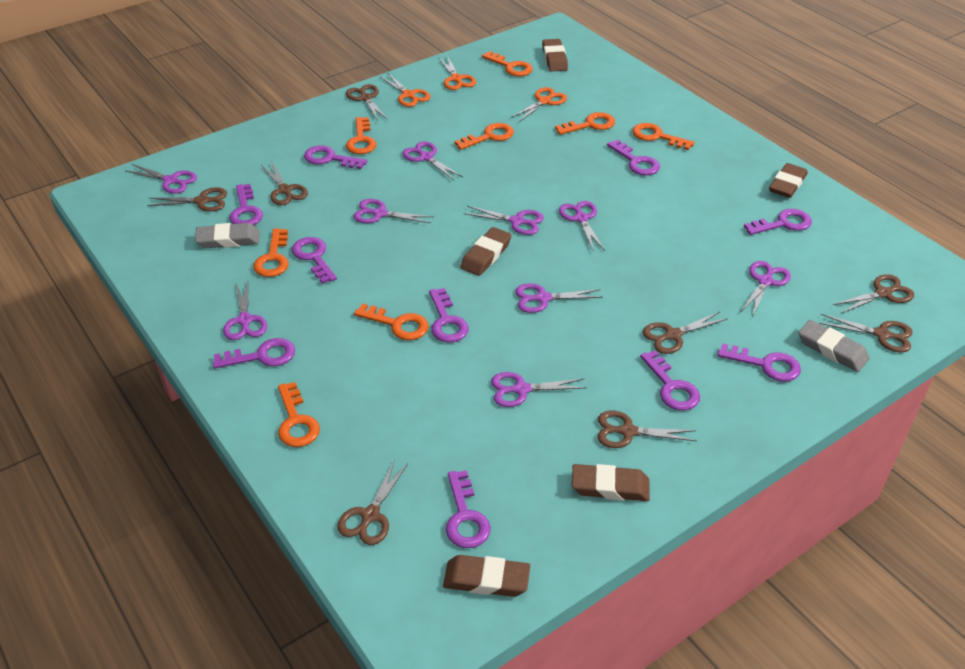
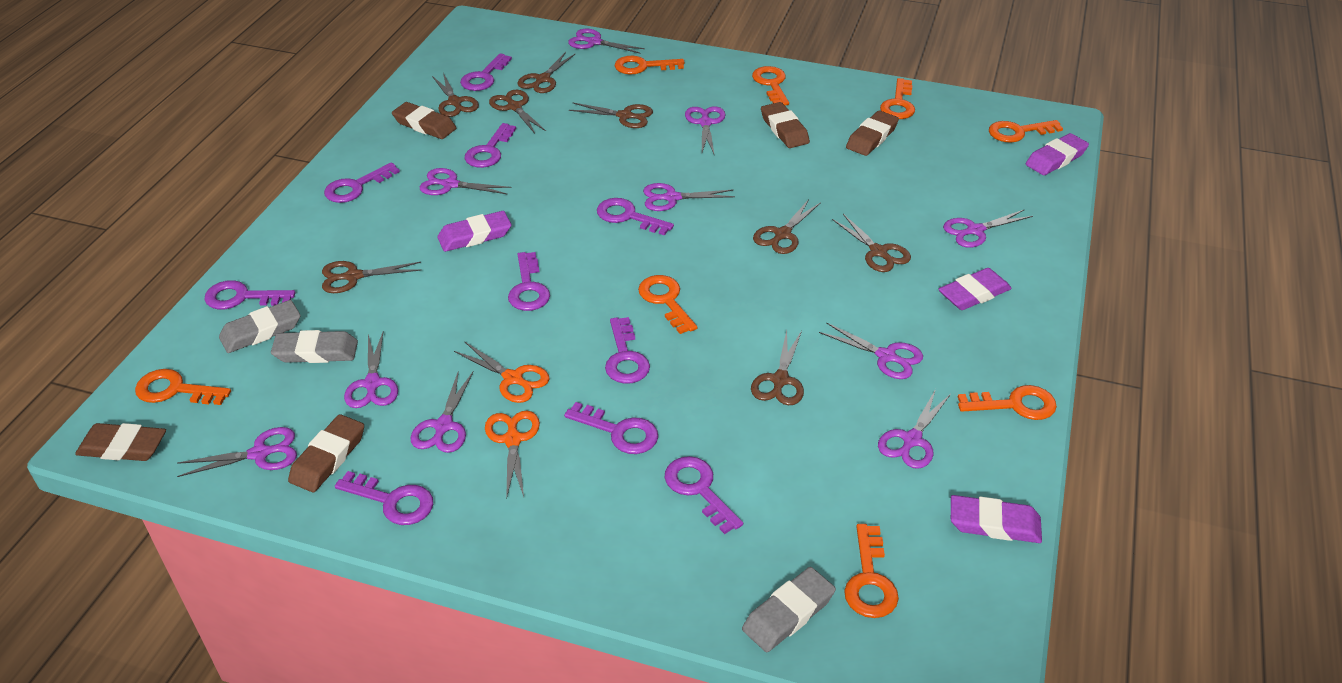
grey eraser: 2 -> 3
orange scissors: 3 -> 2
purple eraser: 0 -> 4
purple scissors: 9 -> 10

